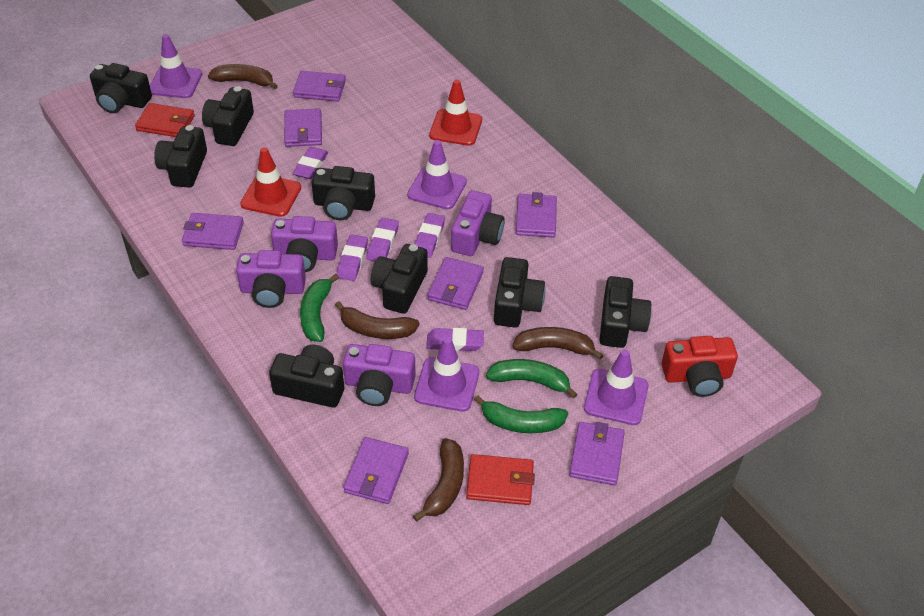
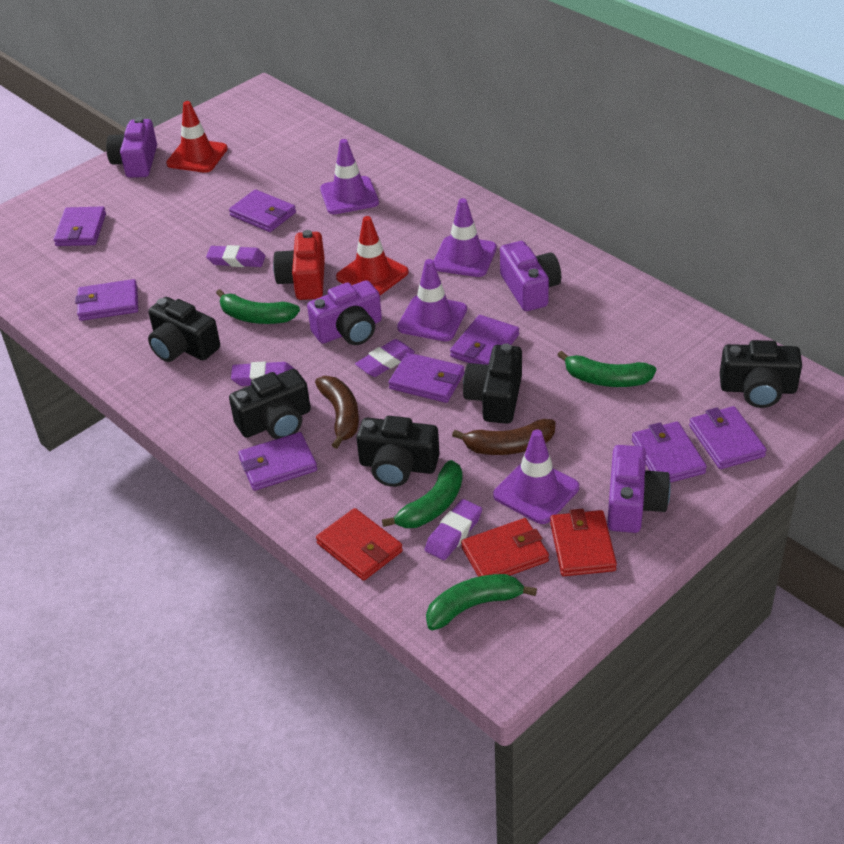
black camera: 8 -> 5
brown banana: 4 -> 2
green banana: 3 -> 4
purple eraser: 5 -> 4
purple wallet: 7 -> 8
red wallet: 2 -> 3

